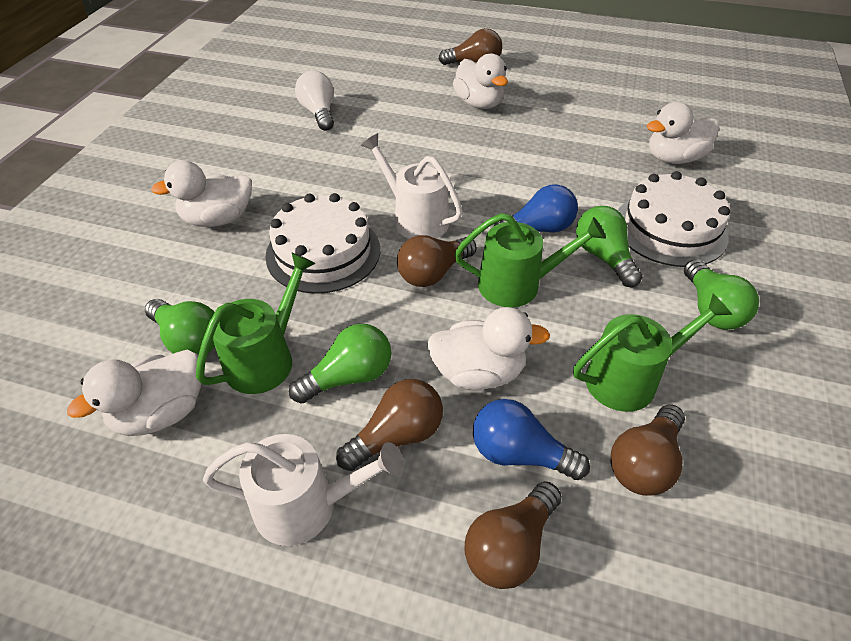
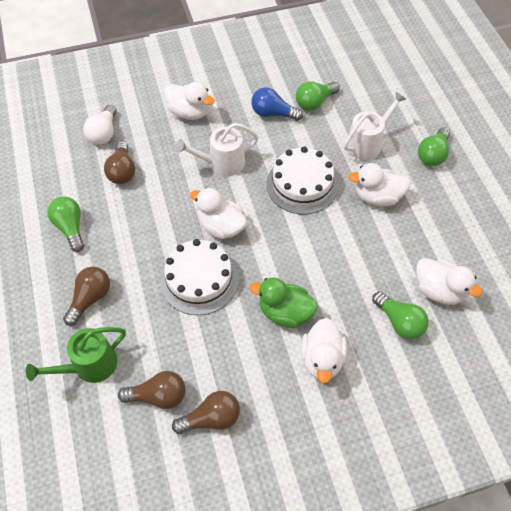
blue light bulb: 2 -> 1
brown light bulb: 5 -> 4
green duck: 0 -> 1
green watering can: 3 -> 1

